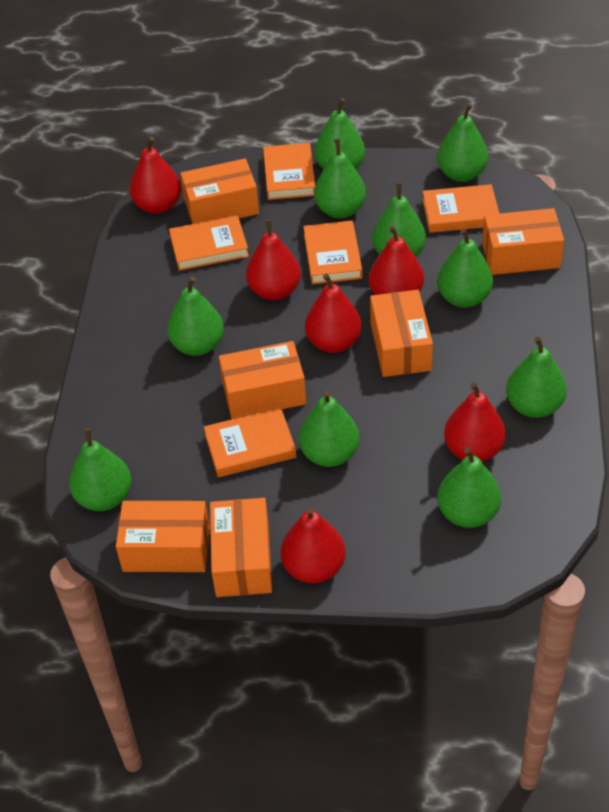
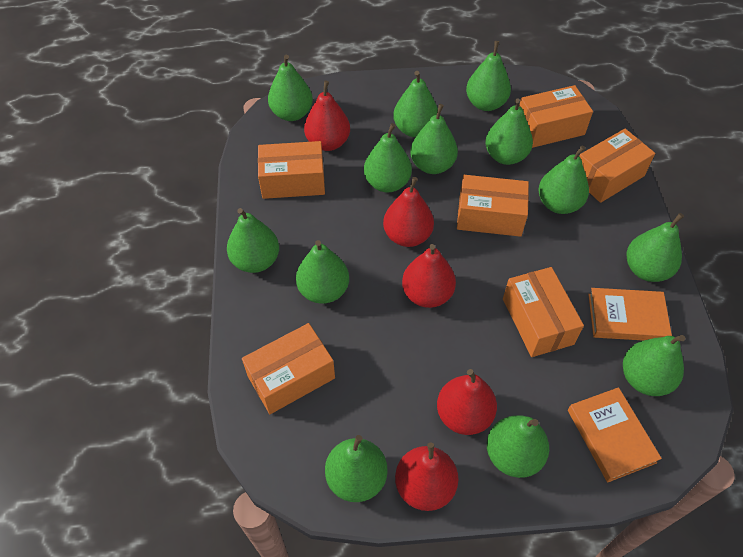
green pear: 10 -> 13
orange book: 5 -> 2
red pear: 6 -> 5

